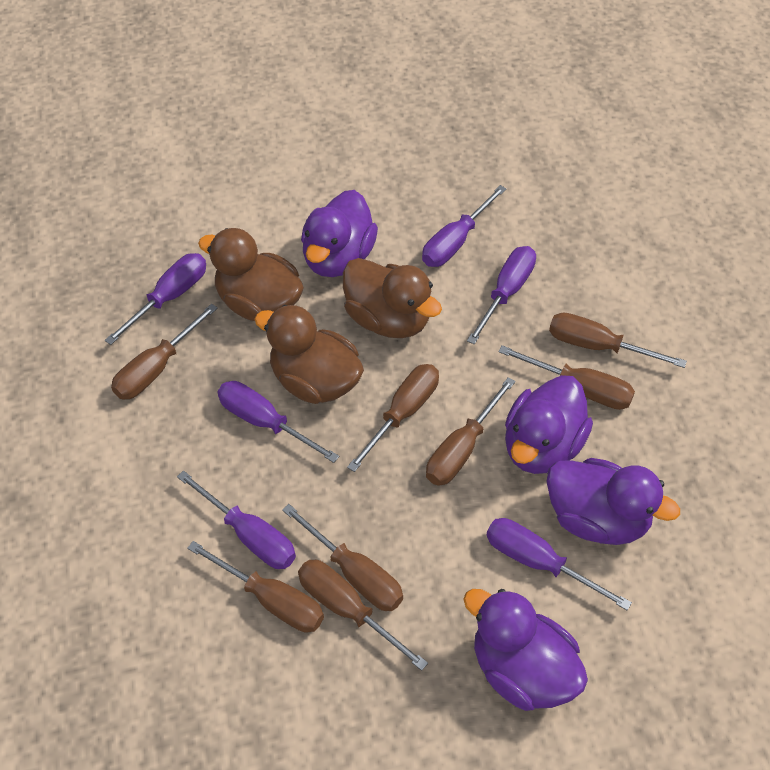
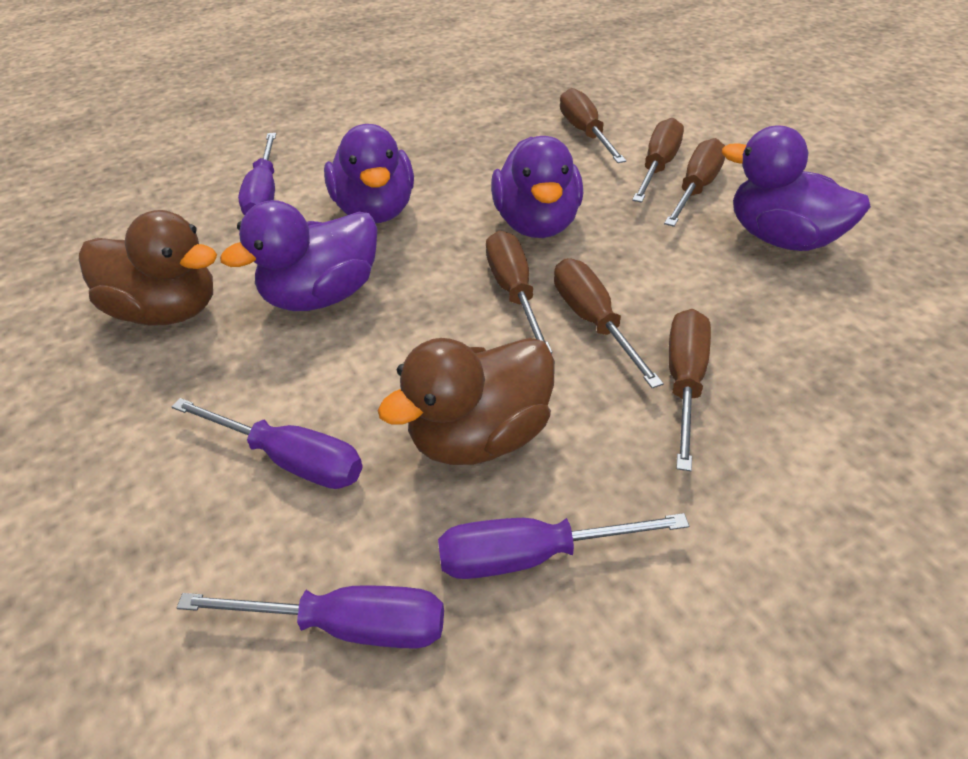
brown duck: 3 -> 2
brown screwdriver: 8 -> 6
purple screwdriver: 6 -> 4

